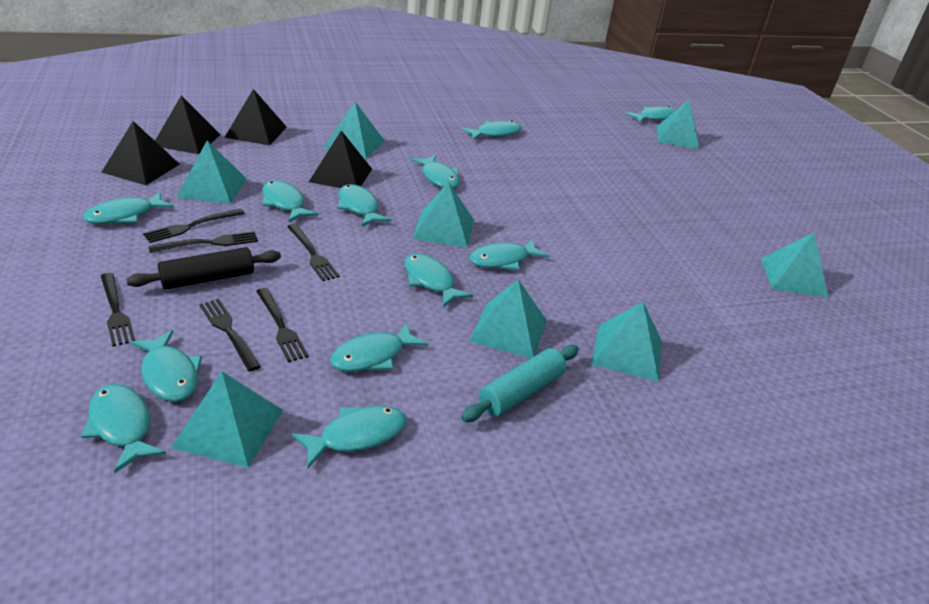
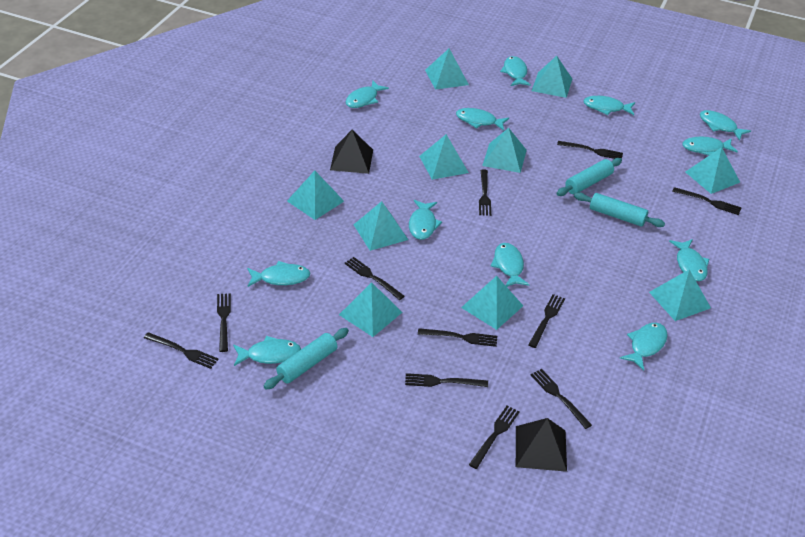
black fork: 6 -> 11
black pyramid: 4 -> 2
black rolling pin: 1 -> 0
turquoise pyramid: 8 -> 10
turquoise rolling pin: 1 -> 3

